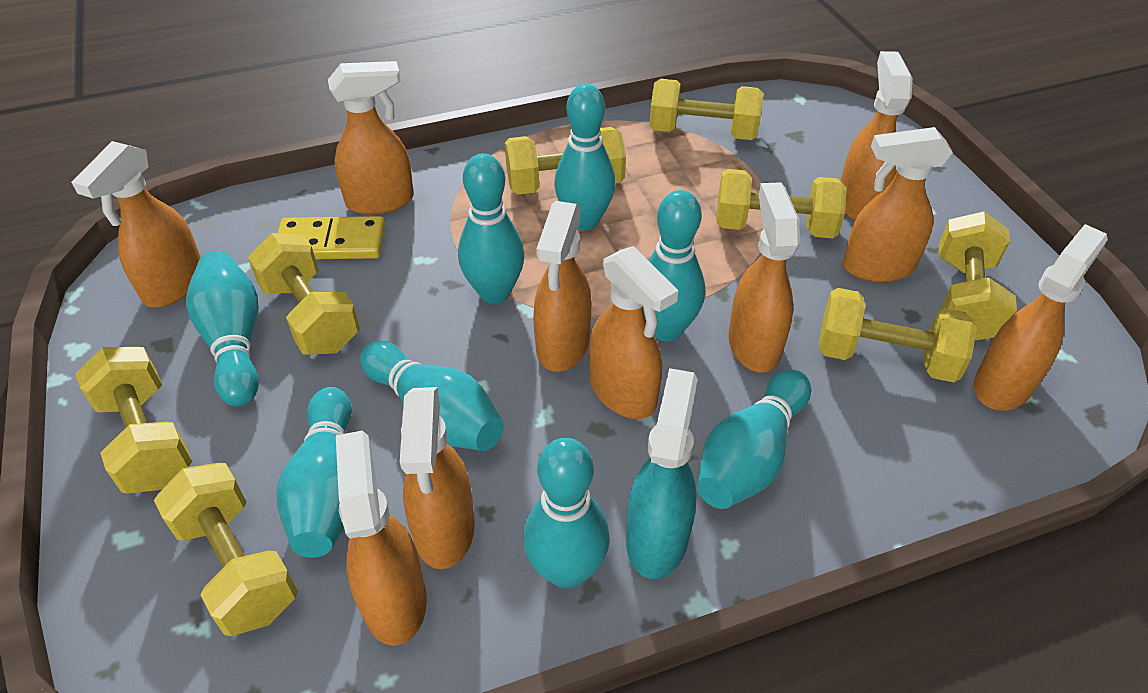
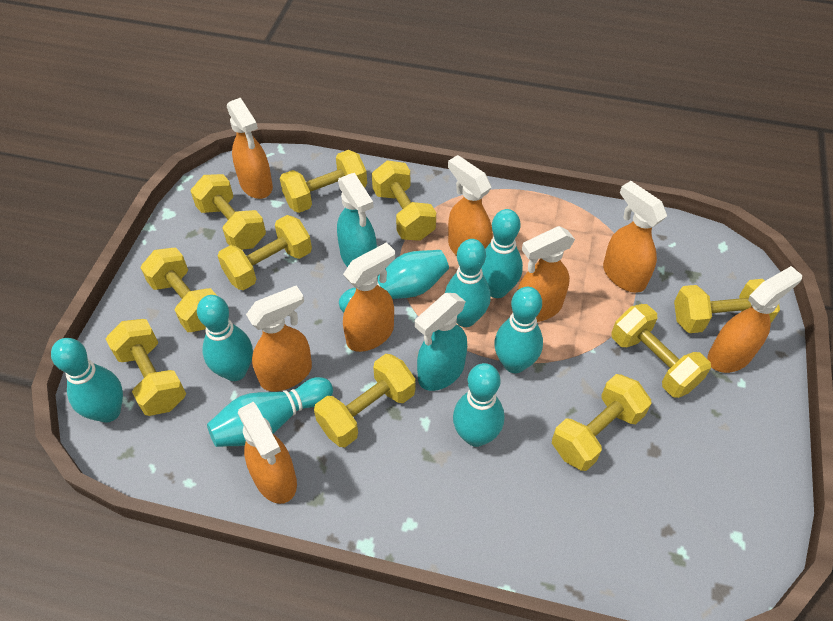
orange spray bottle: 10 -> 8
turquoise spray bottle: 1 -> 2
yellow domino: 1 -> 0
yellow dumbbell: 8 -> 10

